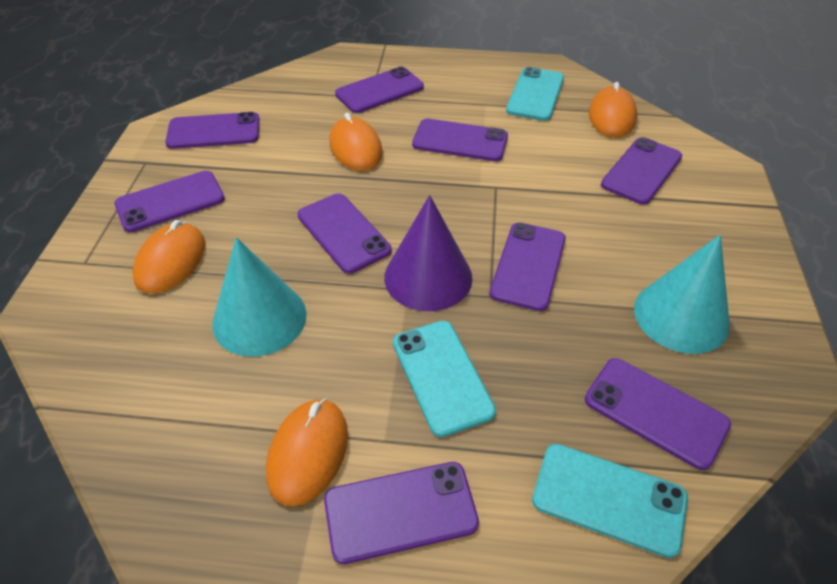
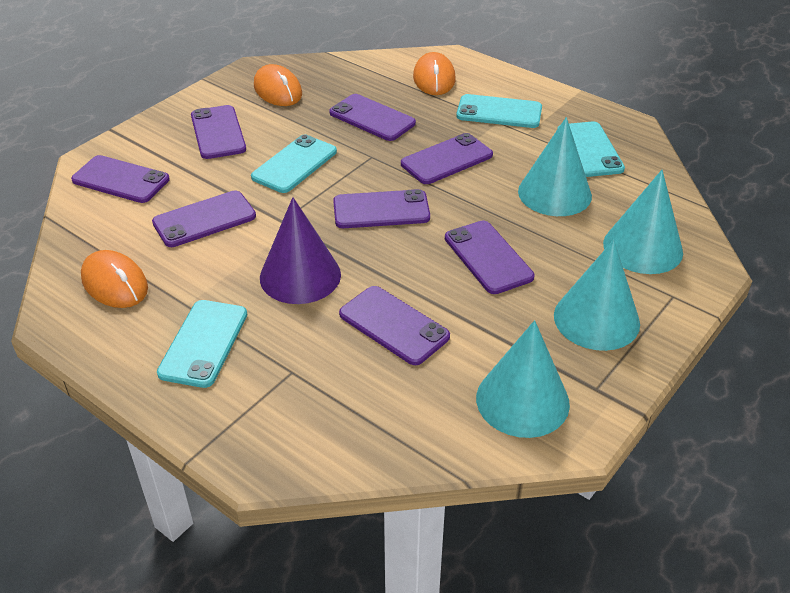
orange mouse: 4 -> 3
purple phone: 9 -> 8
turquoise cone: 2 -> 4
turquoise phone: 3 -> 4

